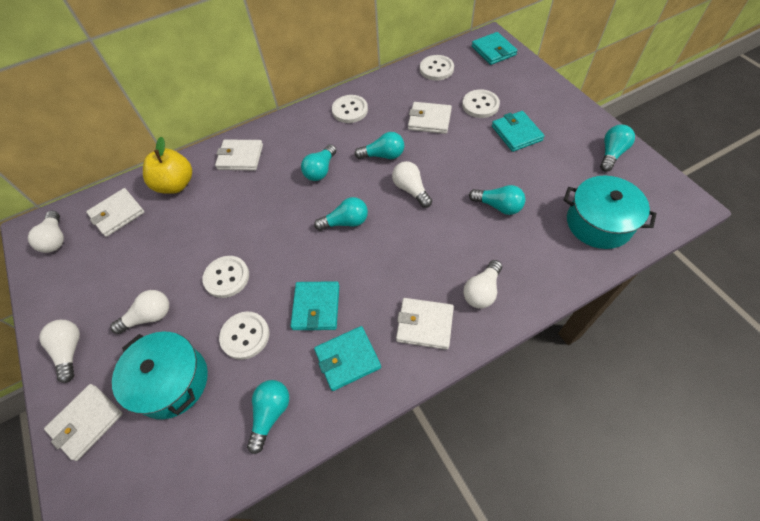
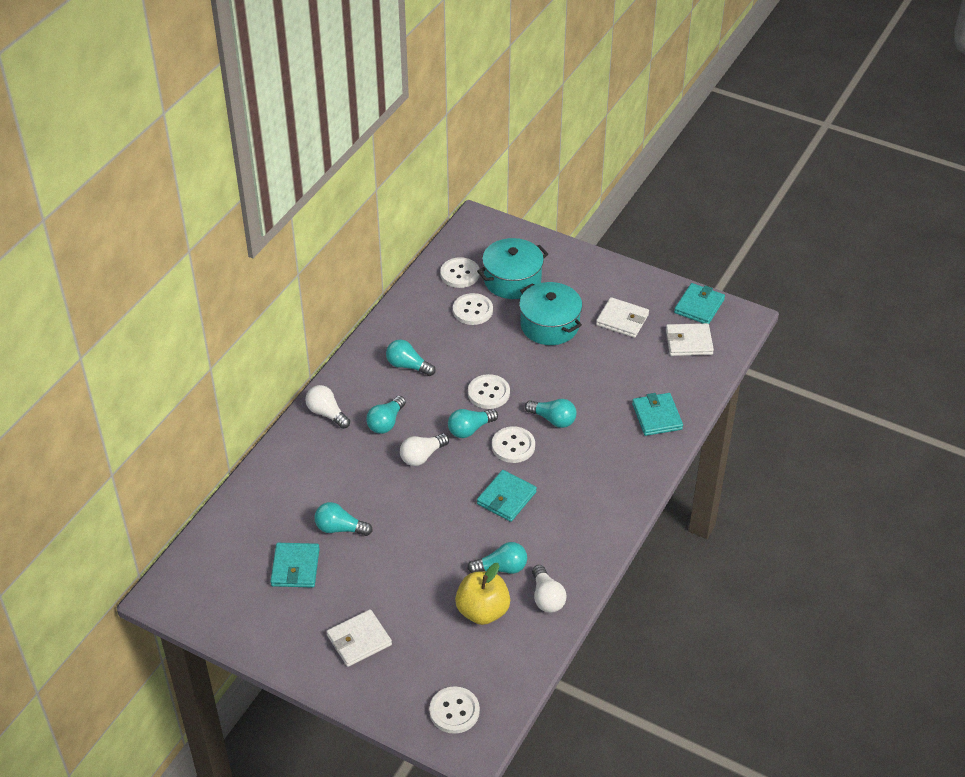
white light bulb: 5 -> 3
white wallet: 5 -> 3

